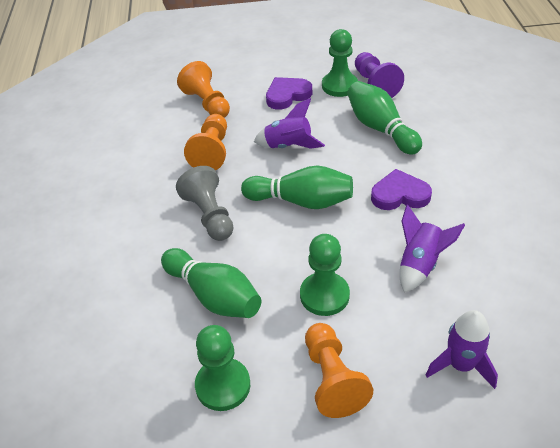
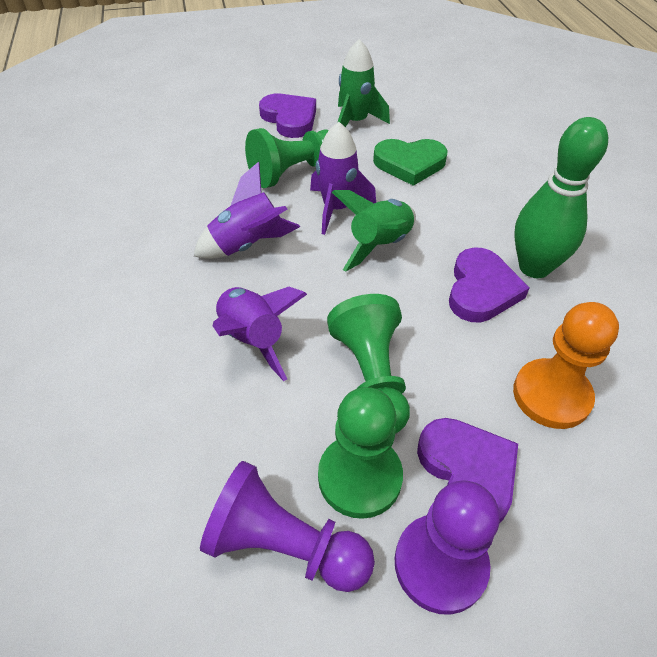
green bowling pin: 3 -> 1
green heart: 0 -> 1
green rocket: 0 -> 2
grey pawn: 1 -> 0
orange pawn: 3 -> 1
purple heart: 2 -> 3
purple pawn: 1 -> 2

